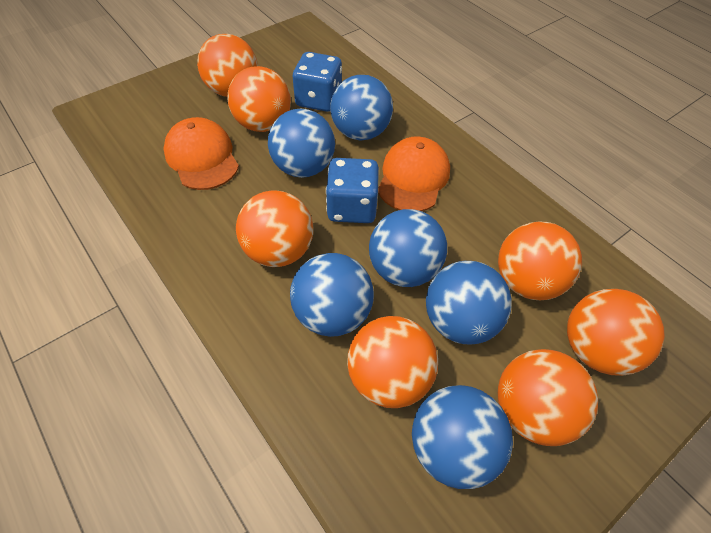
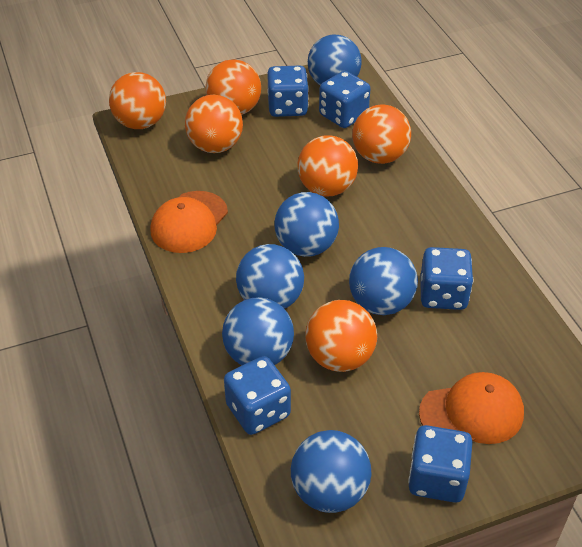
blue dice: 2 -> 5
orange ball: 7 -> 6

